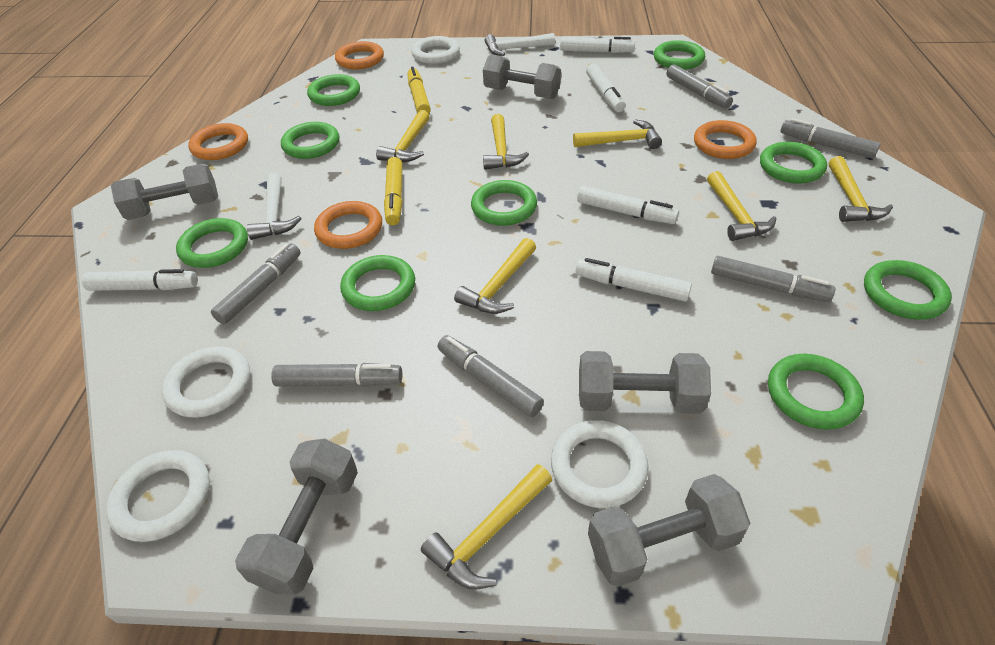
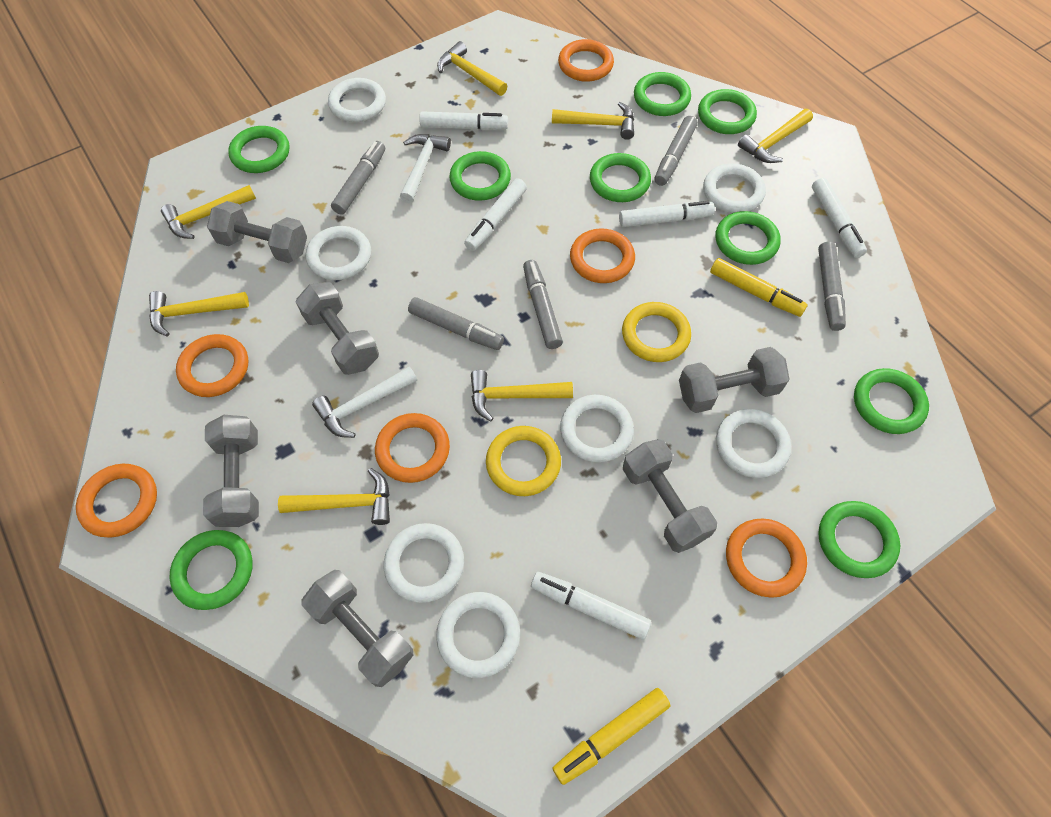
grey dumbbell: 5 -> 6
grey marker: 6 -> 5
orange ring: 4 -> 6
white ring: 4 -> 7
yellow ring: 0 -> 2

